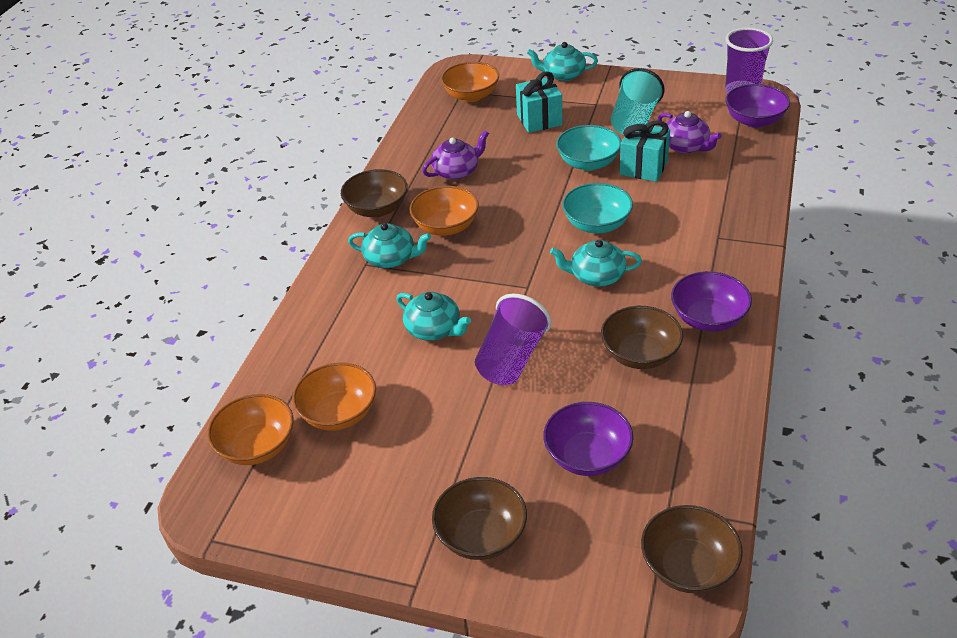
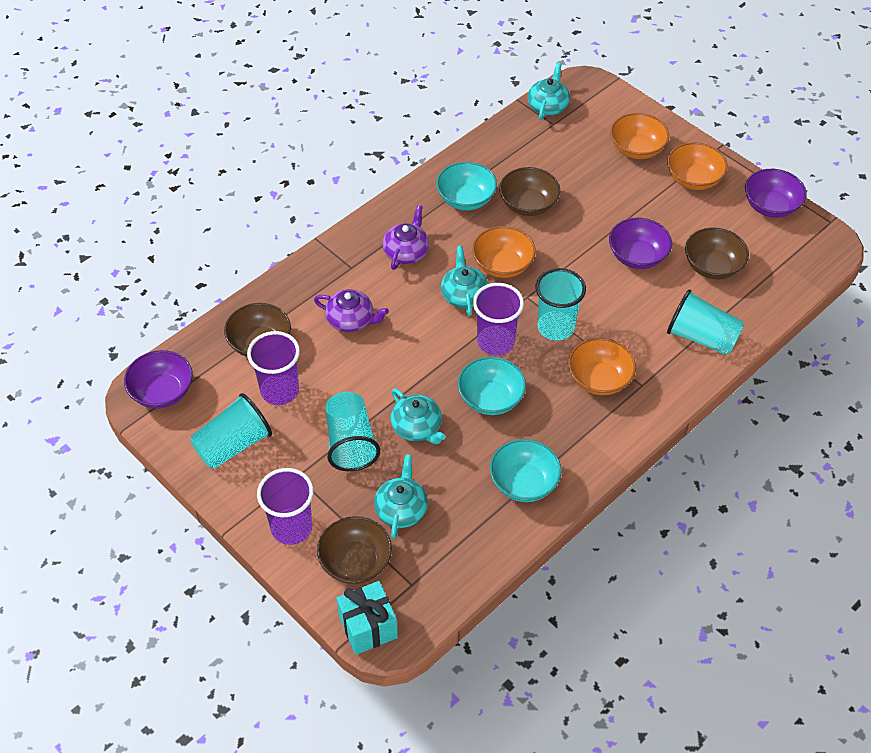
purple cup: 2 -> 3
turquoise bowl: 2 -> 3
turquoise cup: 1 -> 4
turquoise gift: 2 -> 1

